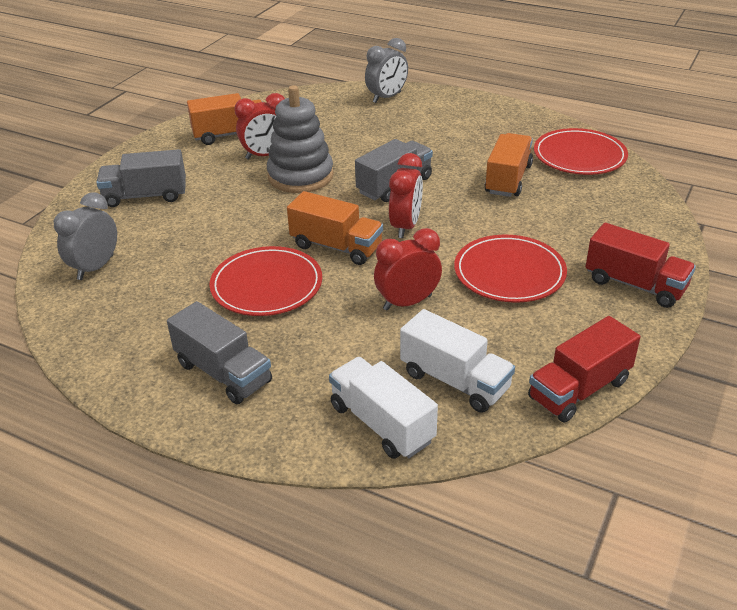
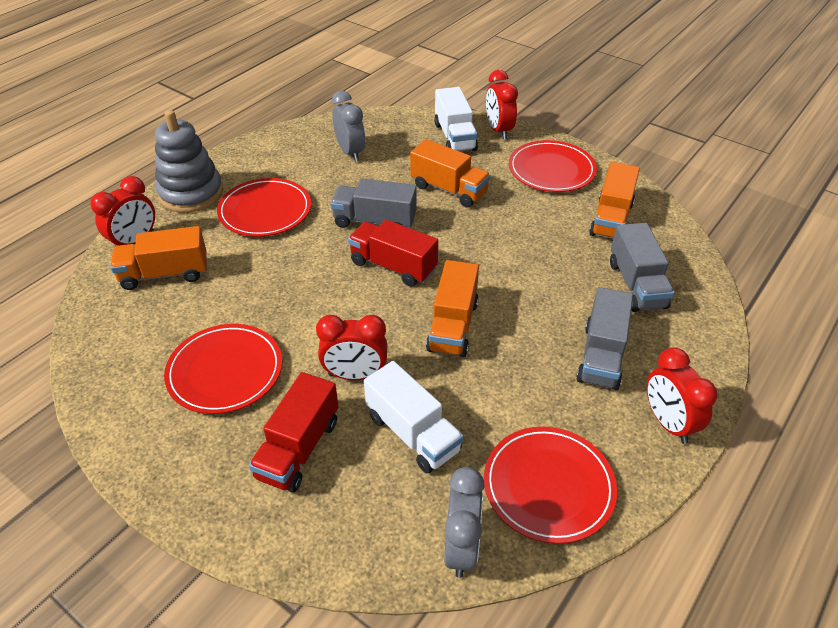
orange truck: 3 -> 4
red clock: 3 -> 4
red plate: 3 -> 4

